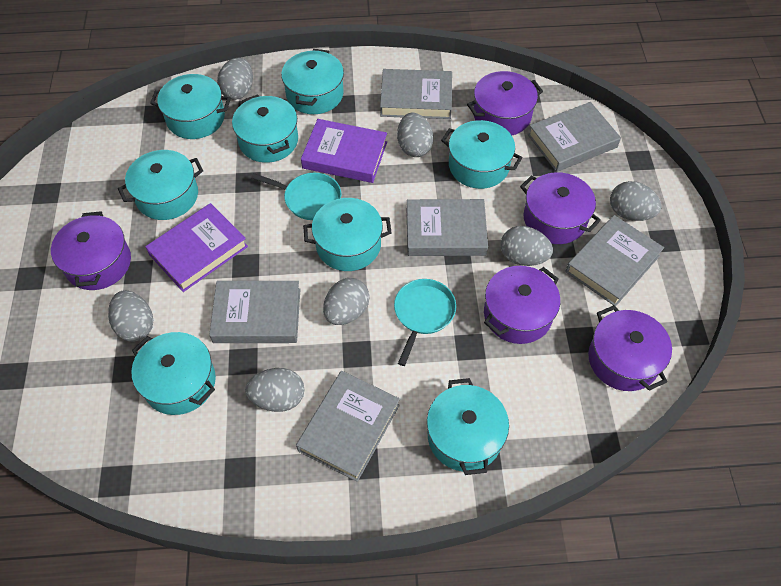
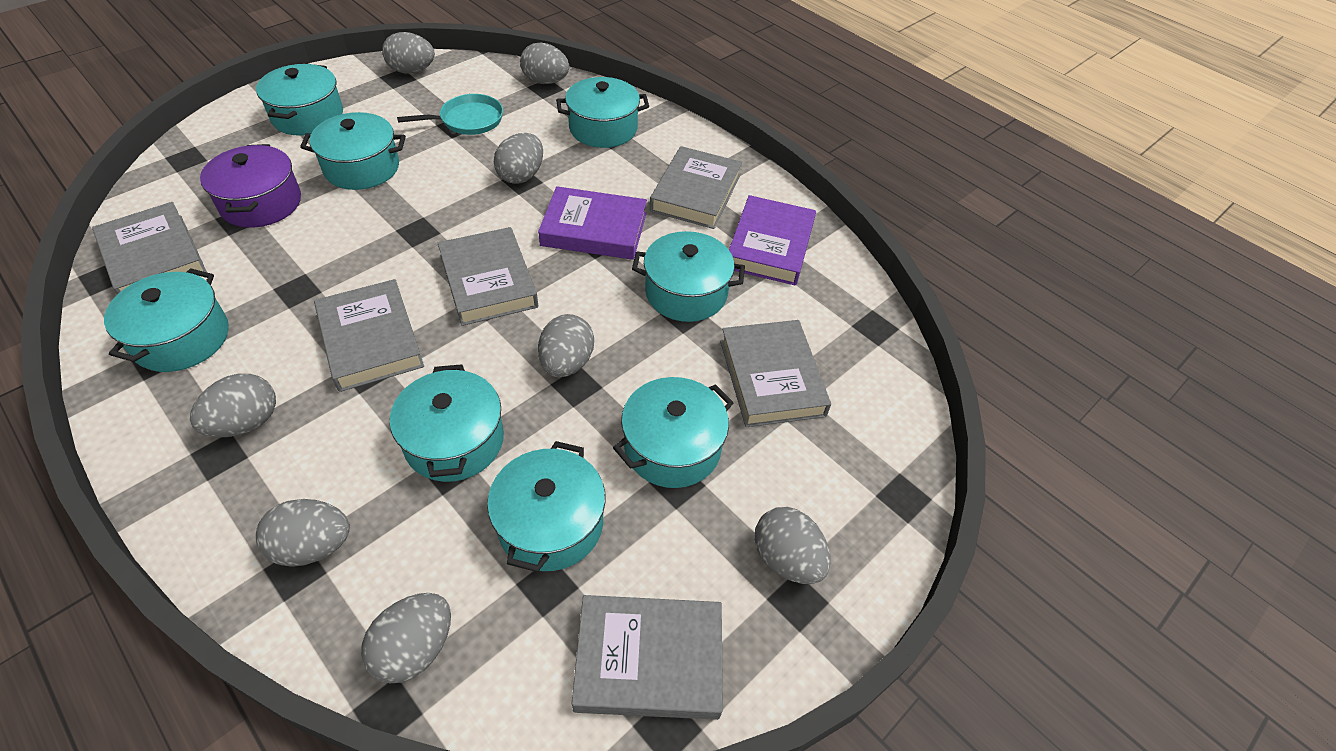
grey egg: 7 -> 8
purple pot: 5 -> 1
turquoise pan: 2 -> 1

